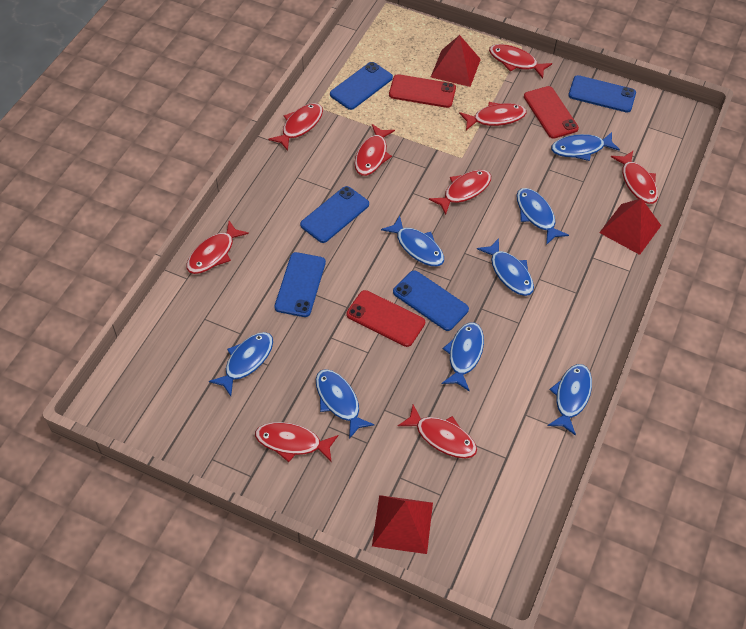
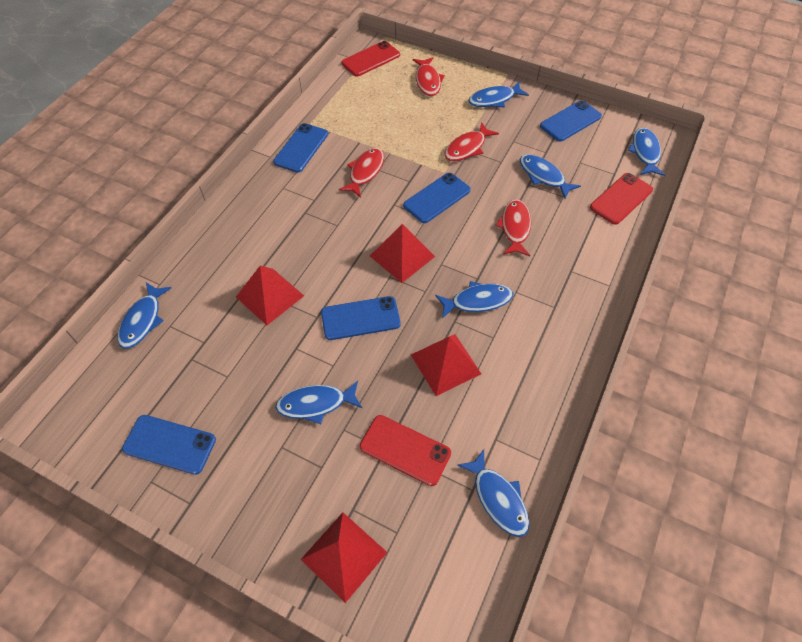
blue fish: 8 -> 7
red fish: 9 -> 4
red pyramid: 3 -> 4

